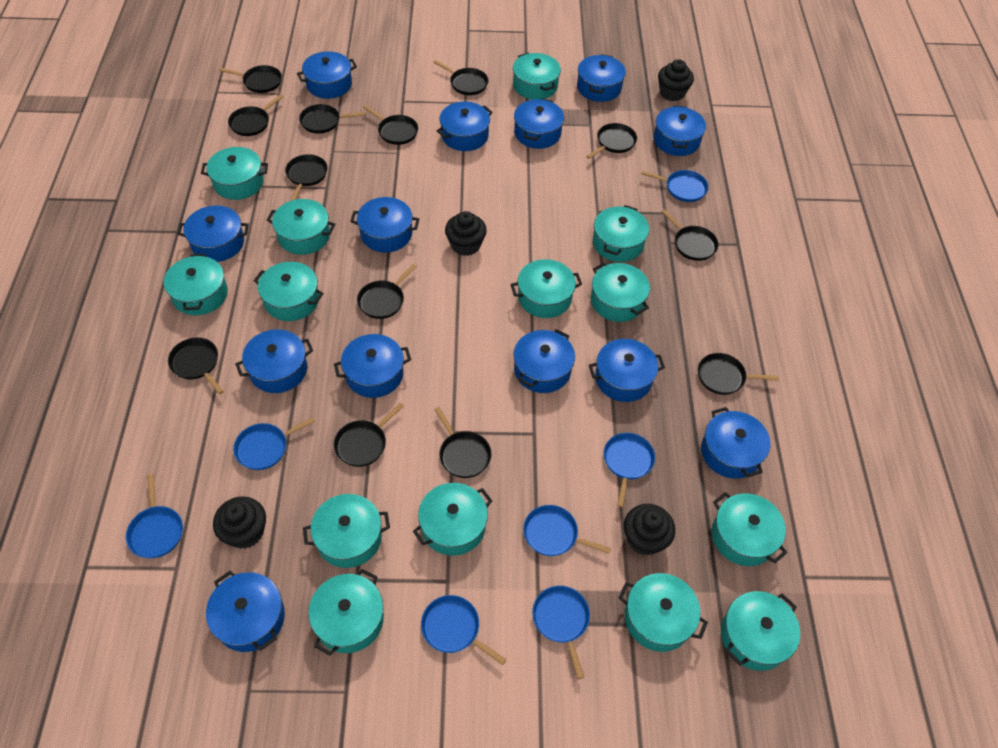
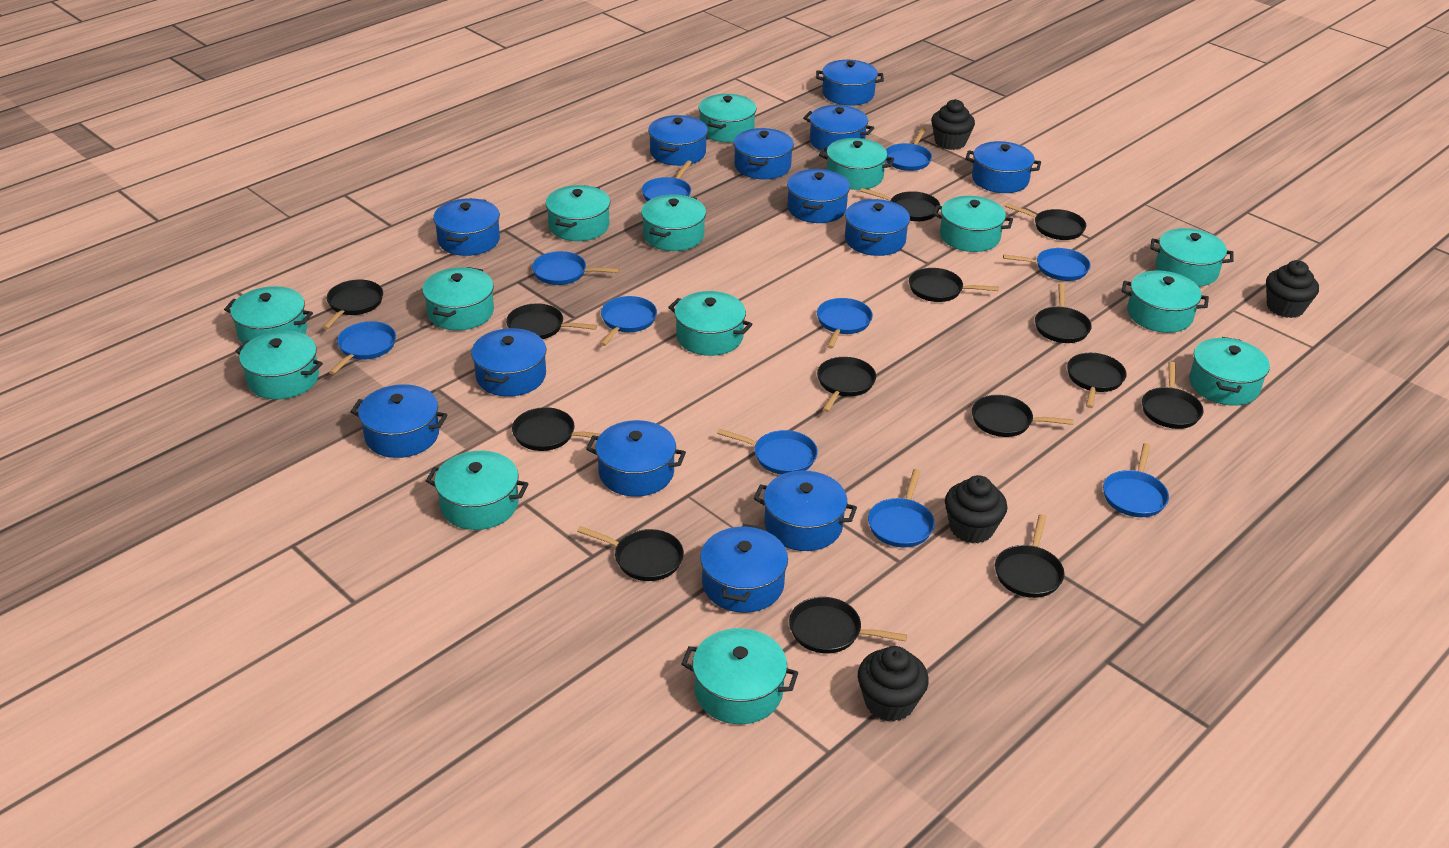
black pan: 13 -> 14
blue pan: 7 -> 10

